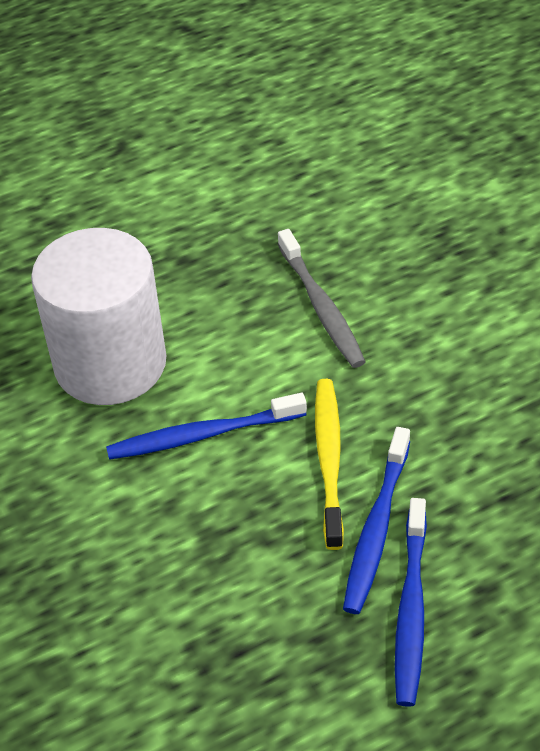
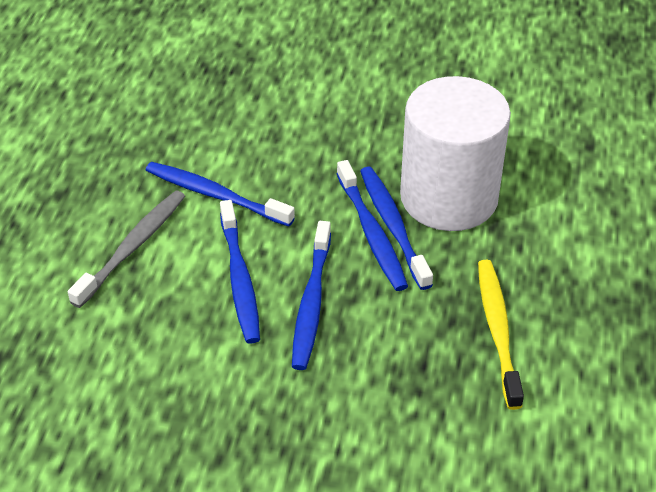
blue toothbrush: 3 -> 5

